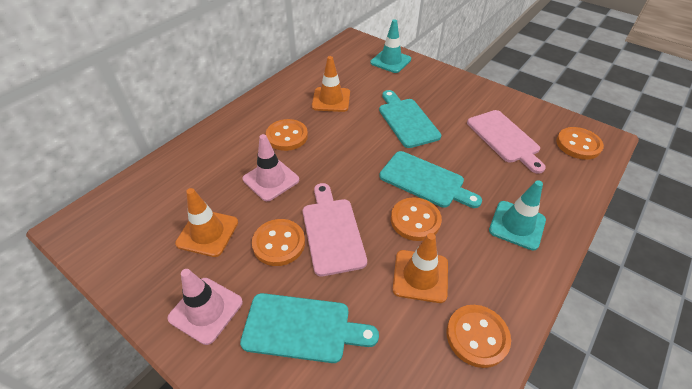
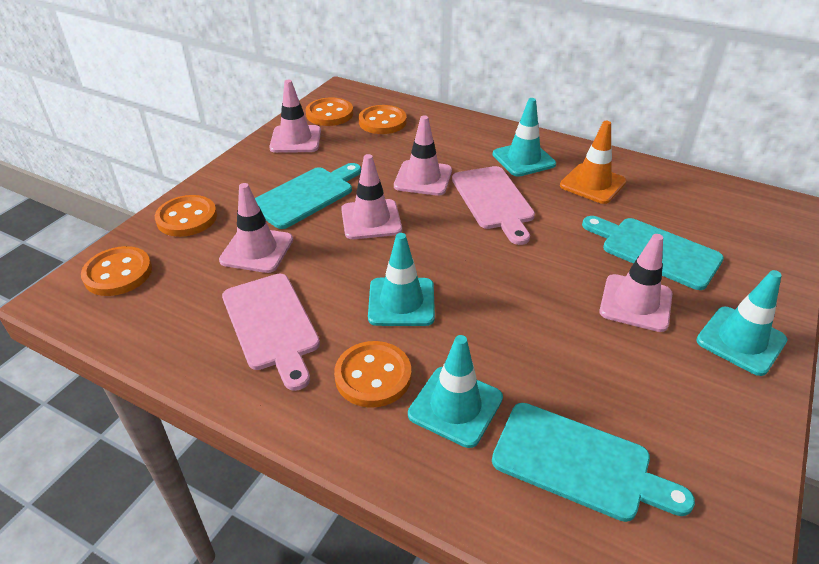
orange traffic cone: 3 -> 1
pink traffic cone: 2 -> 5
turquoise traffic cone: 2 -> 4

